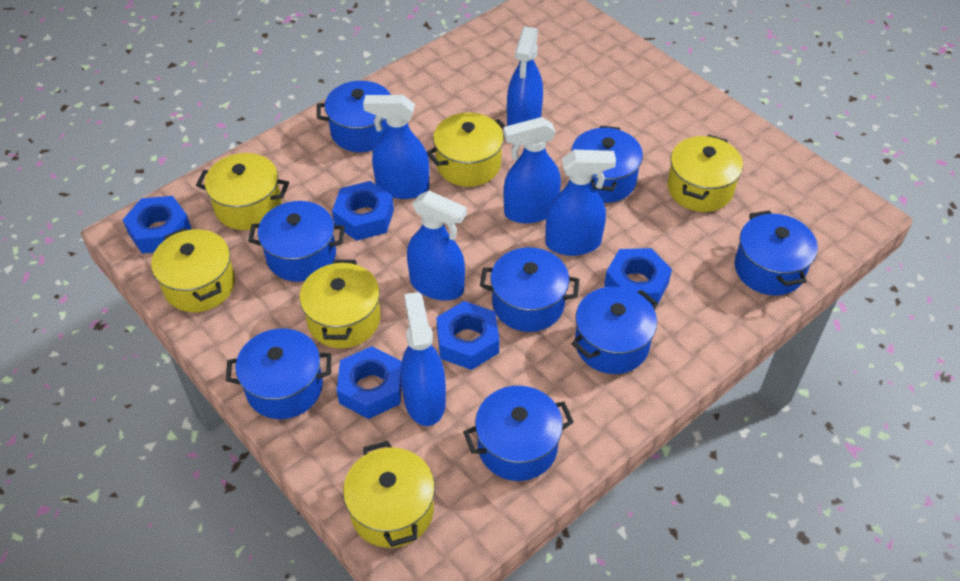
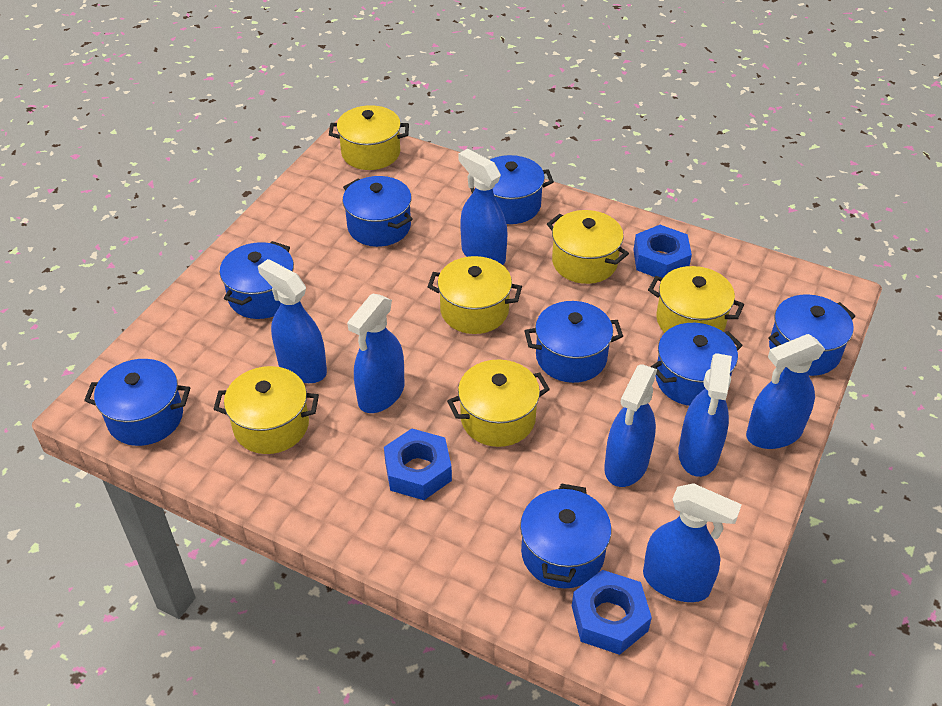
blue nut: 5 -> 3
blue spray bottle: 6 -> 7

